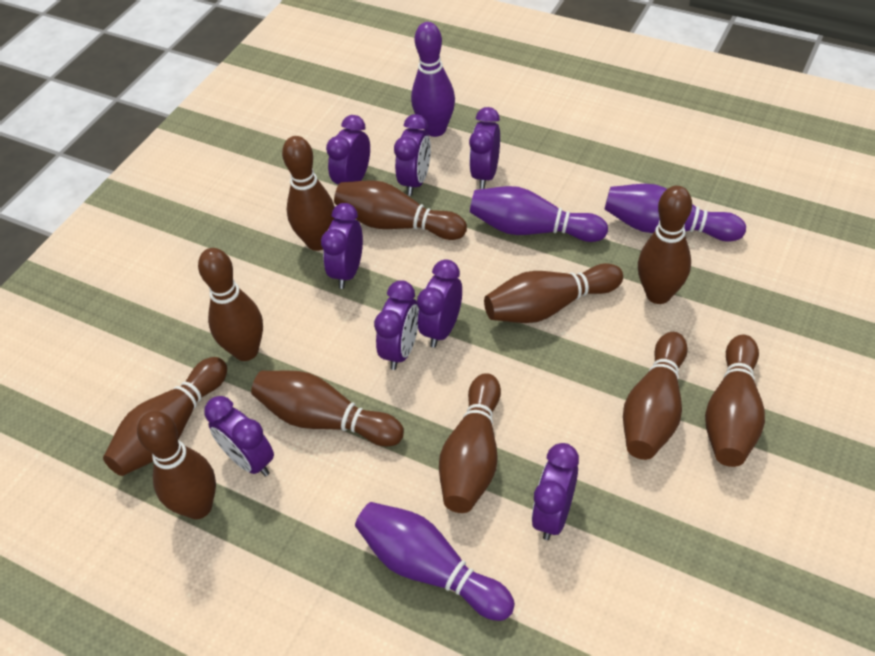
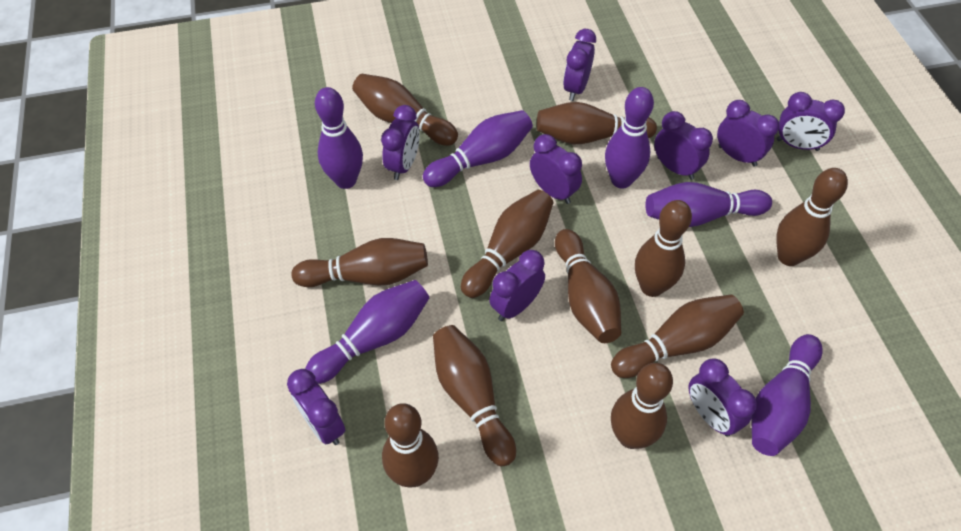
purple bowling pin: 4 -> 6
purple clock: 8 -> 9

